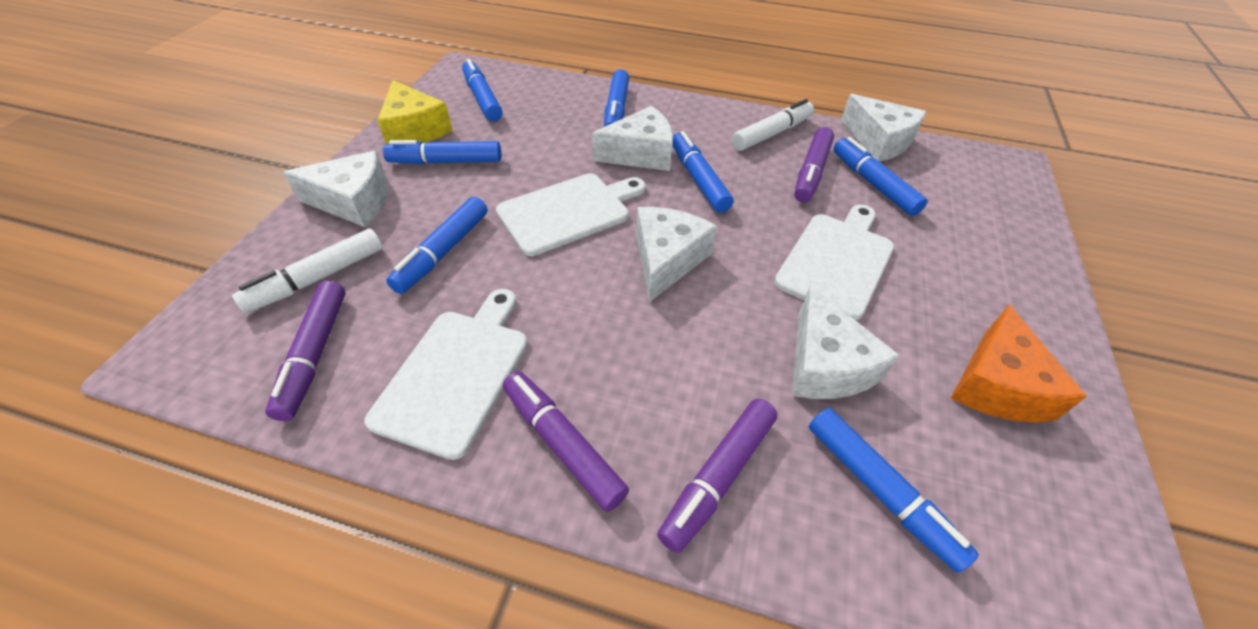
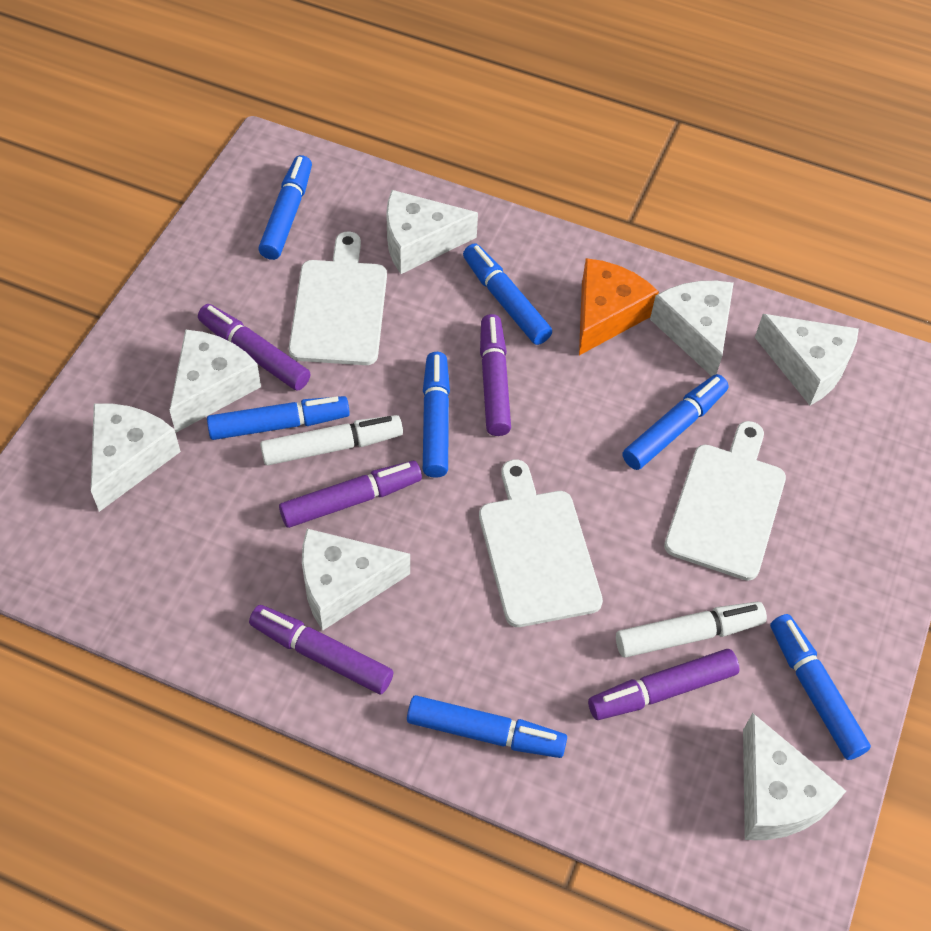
purple marker: 4 -> 5
white cheese: 5 -> 7
yellow cheese: 1 -> 0

